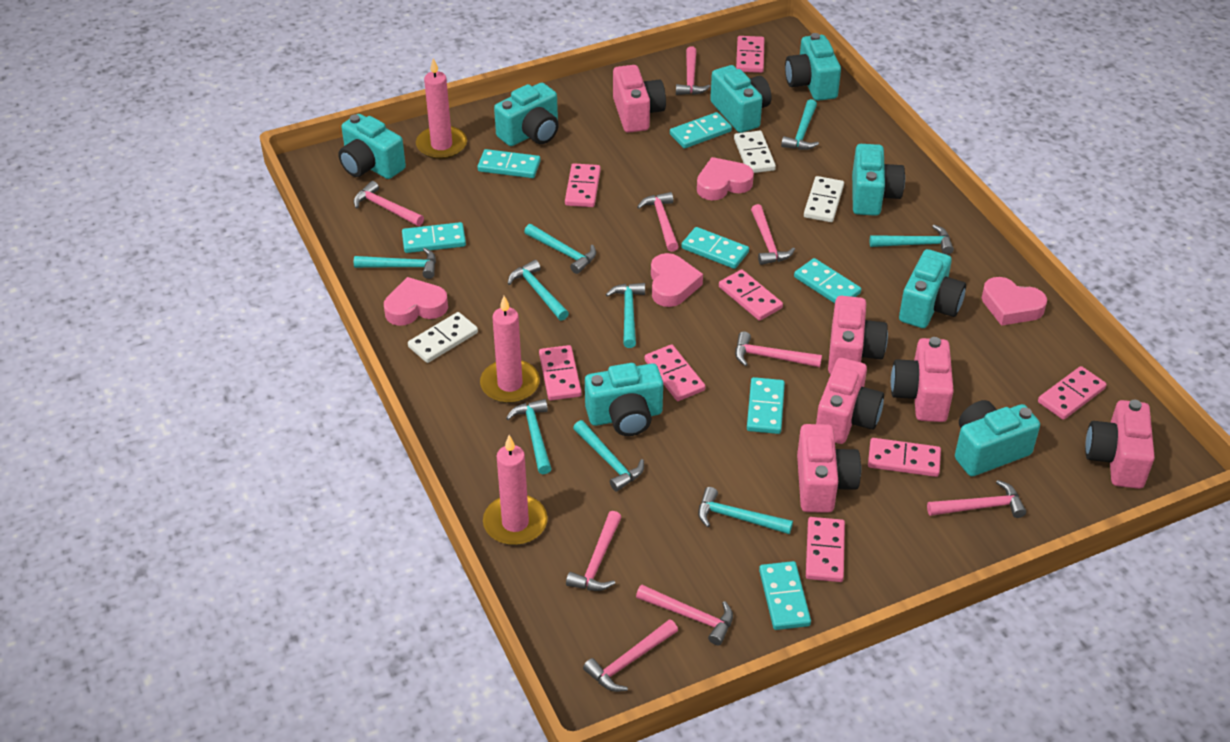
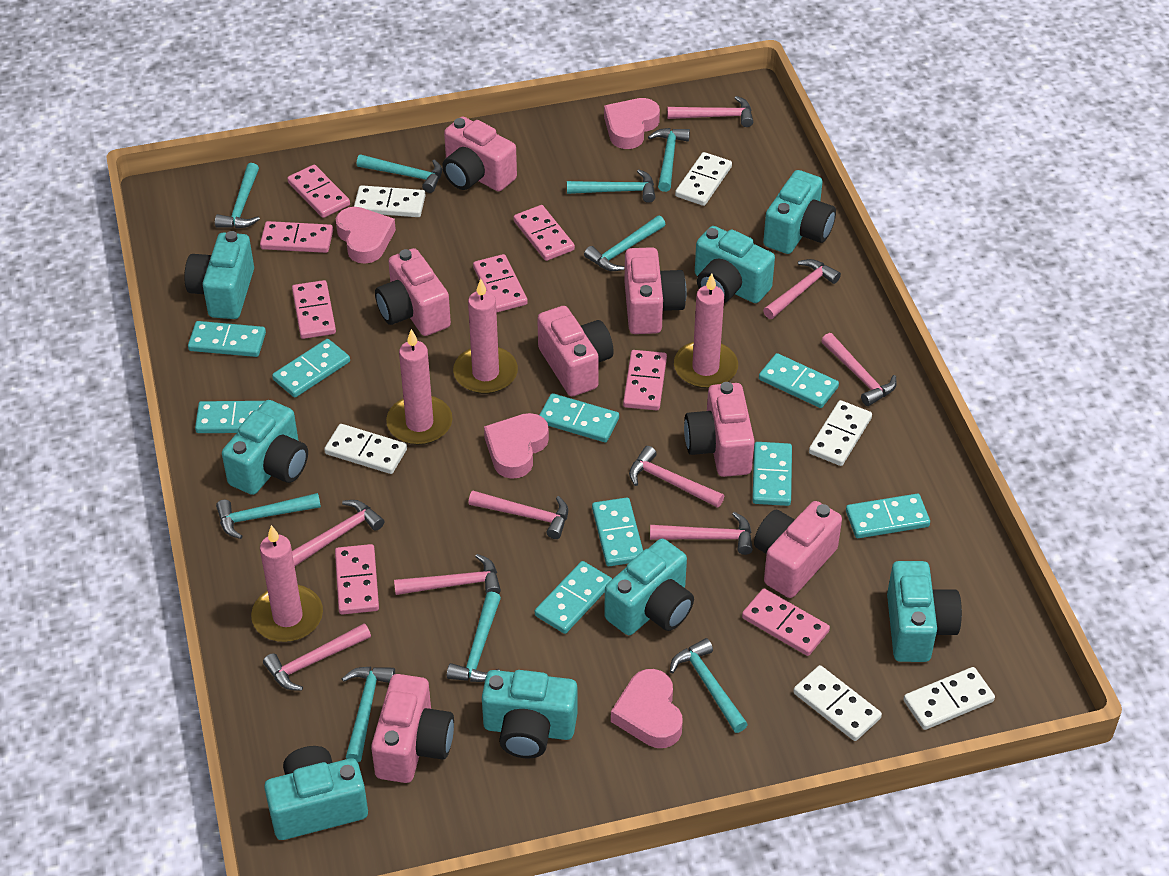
pink camera: 6 -> 7
pink candle: 3 -> 4
turquoise domino: 7 -> 9
white domino: 3 -> 6

